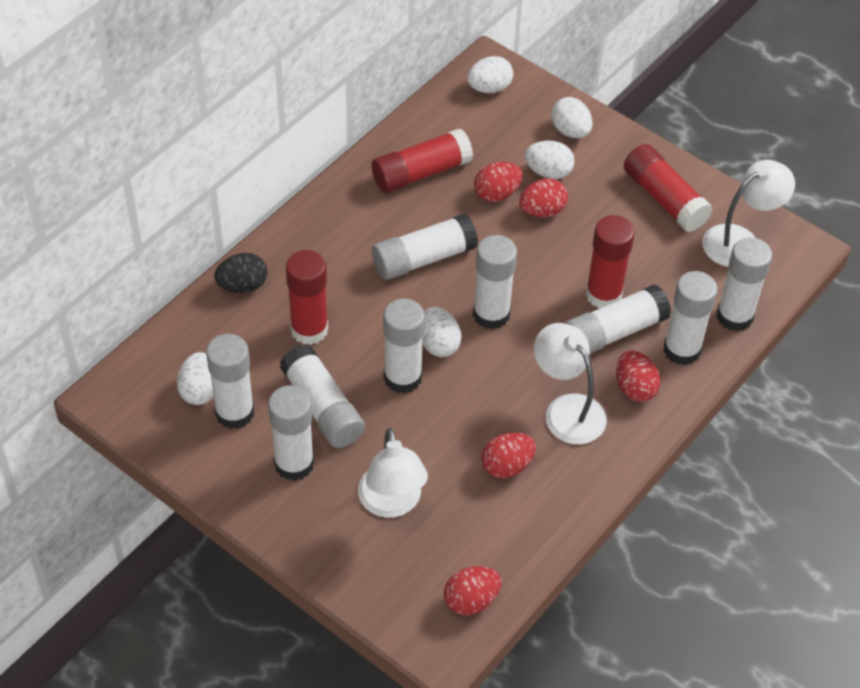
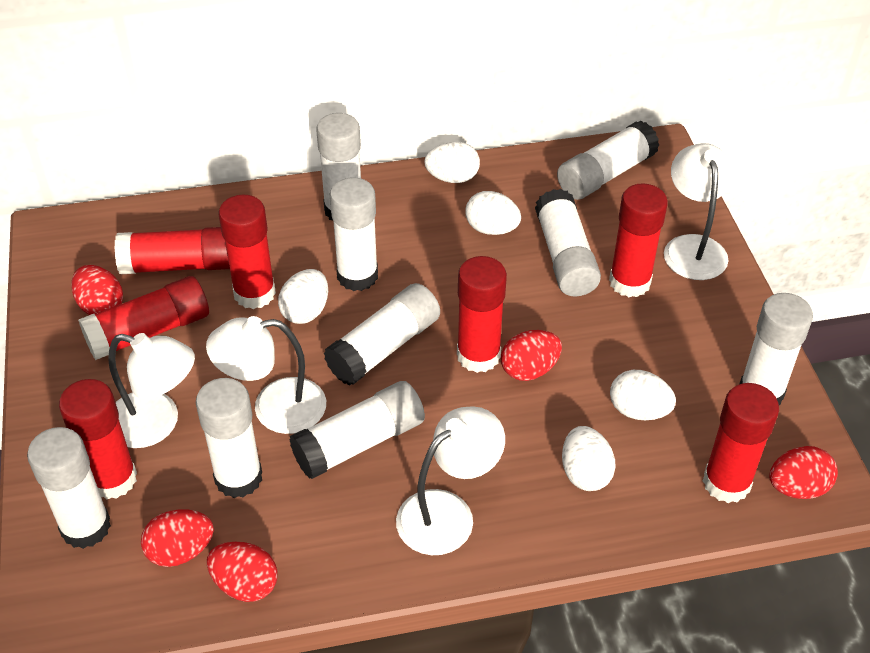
black egg: 1 -> 0
red glue stick: 4 -> 7
white lamp: 3 -> 4

